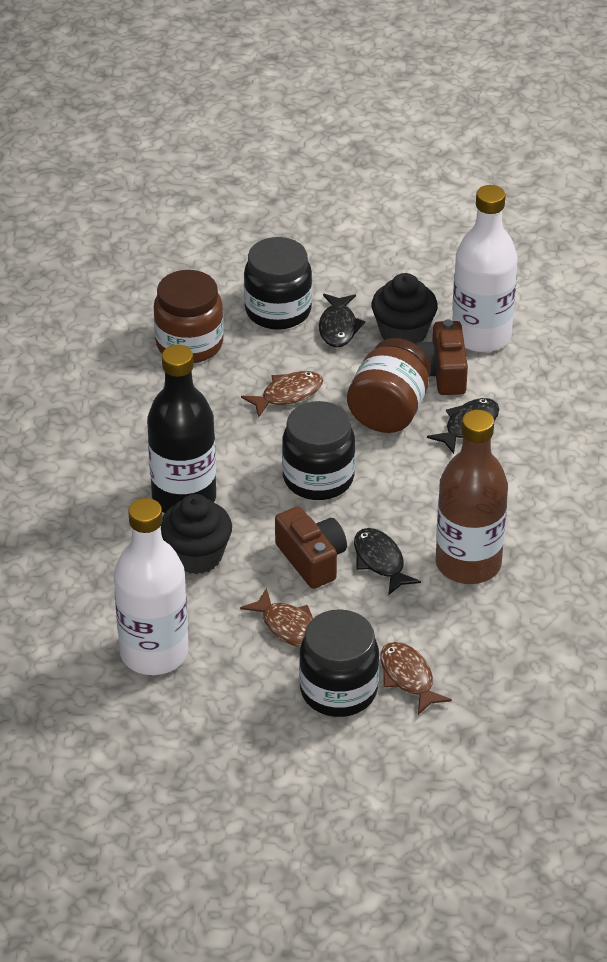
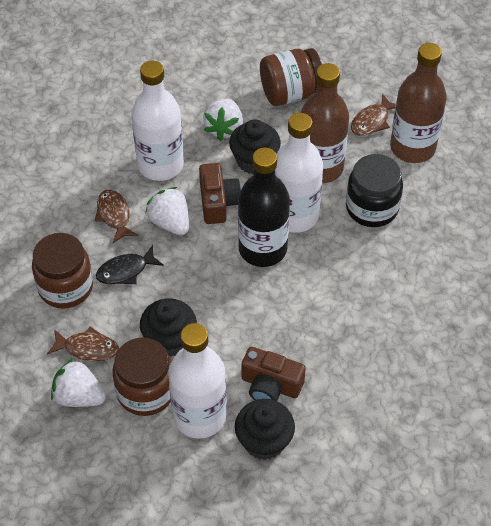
black cupcake: 2 -> 3
black fish: 3 -> 1
black jar: 3 -> 1
brown bottle: 1 -> 2
brown jar: 2 -> 3
white bottle: 2 -> 3
white strawberry: 0 -> 3

